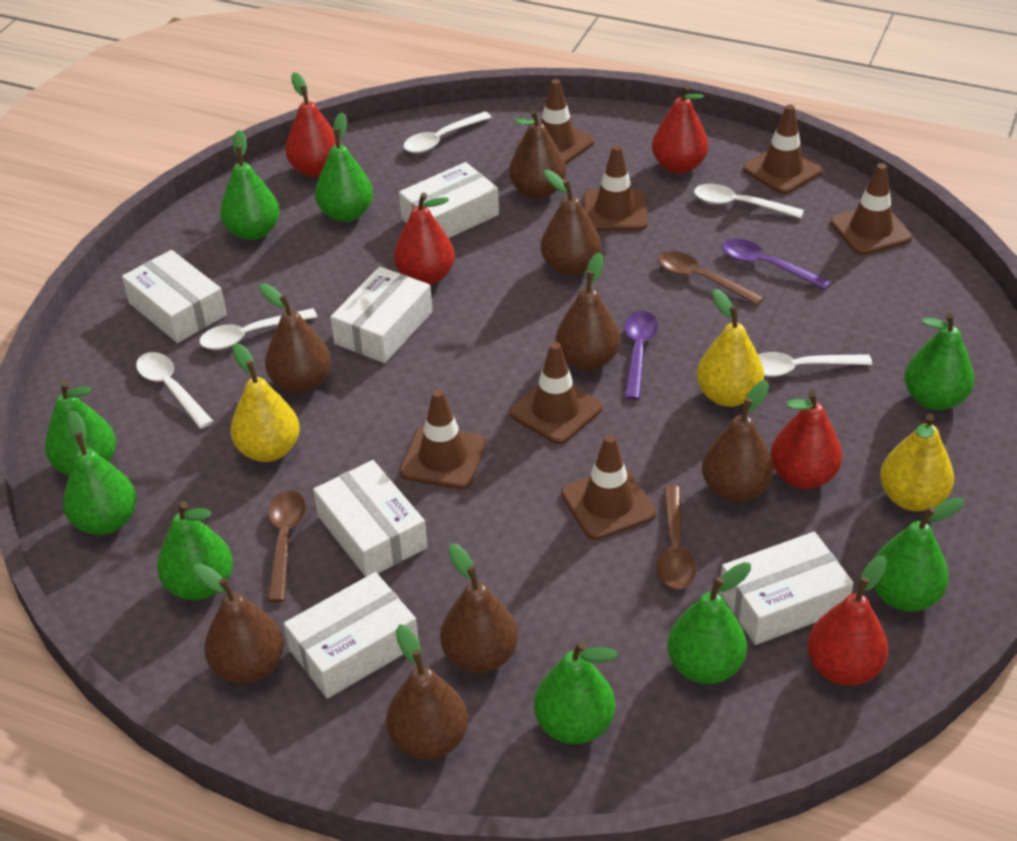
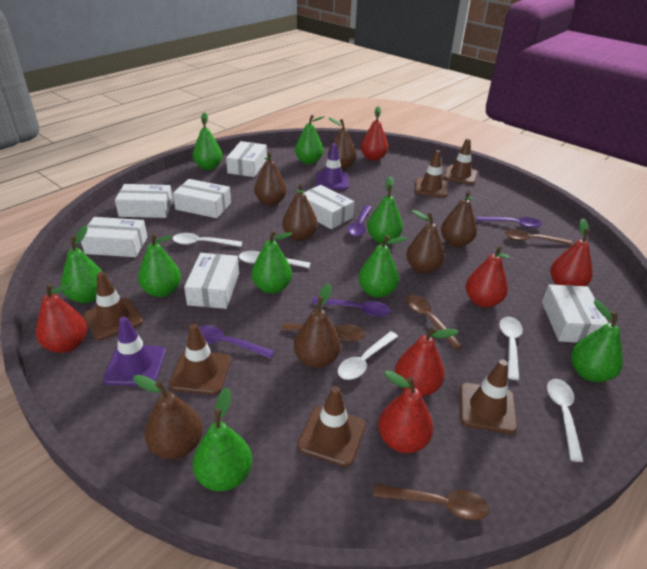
brown pear: 8 -> 7
brown spoon: 3 -> 4
brown traffic cone: 7 -> 6
purple spoon: 2 -> 4
purple traffic cone: 0 -> 2
red pear: 5 -> 6
white box: 6 -> 7
yellow pear: 3 -> 0

